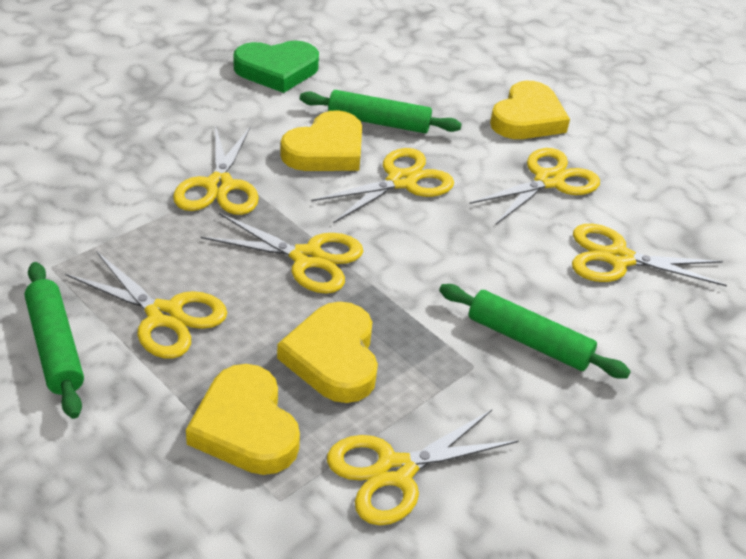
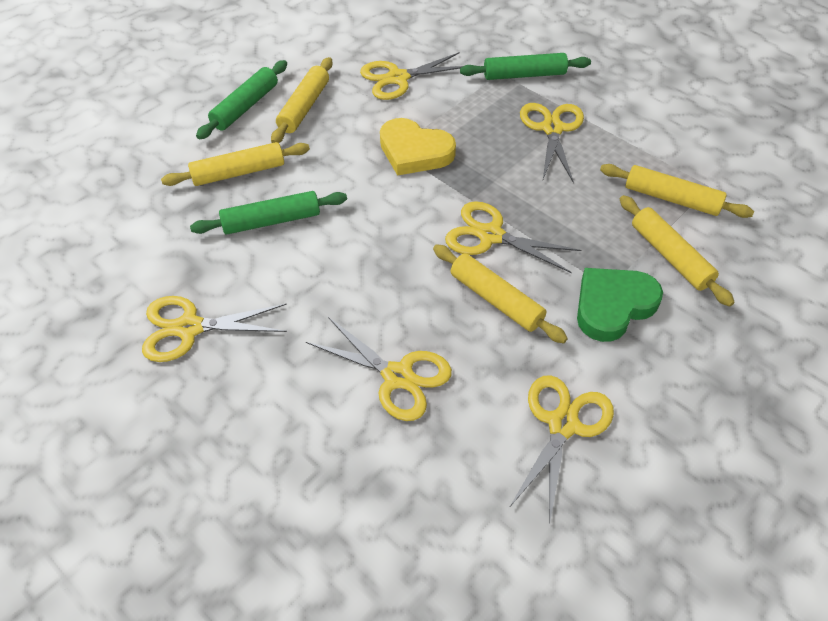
yellow heart: 4 -> 1
yellow rolling pin: 0 -> 5
yellow scissors: 7 -> 6

